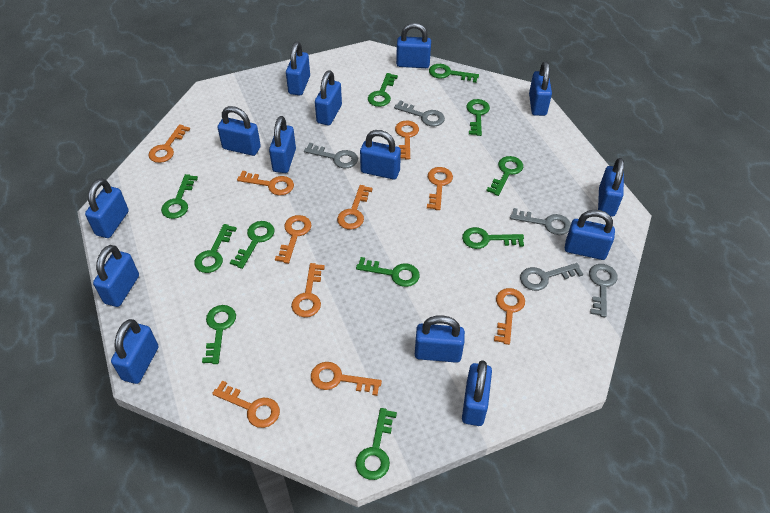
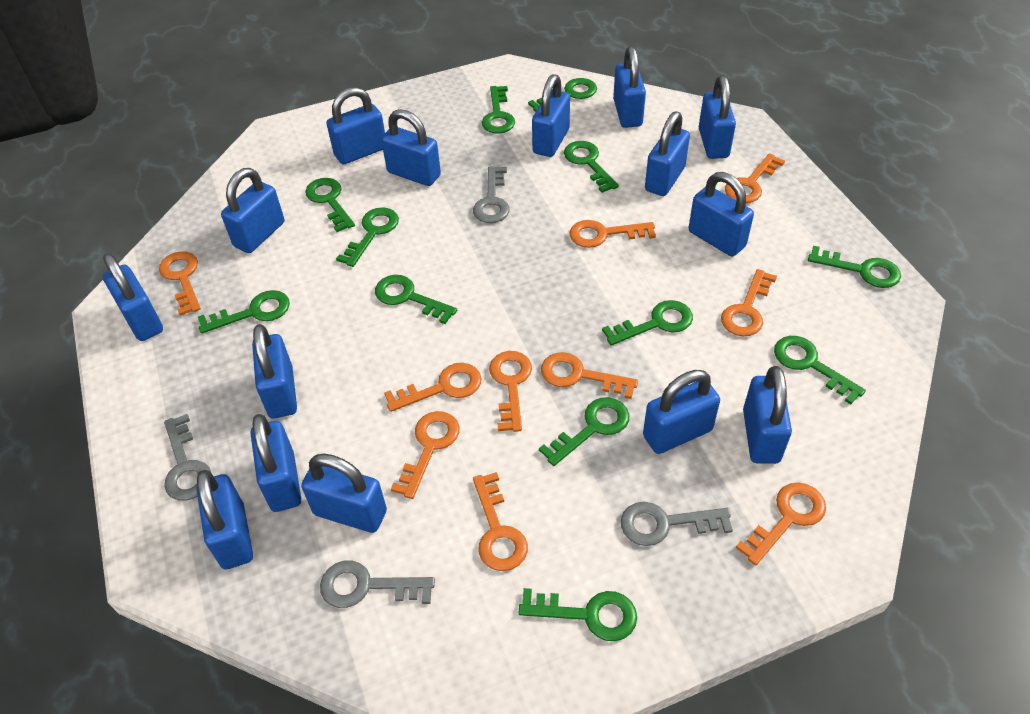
blue padlock: 14 -> 15
green key: 11 -> 12
grey key: 5 -> 4

